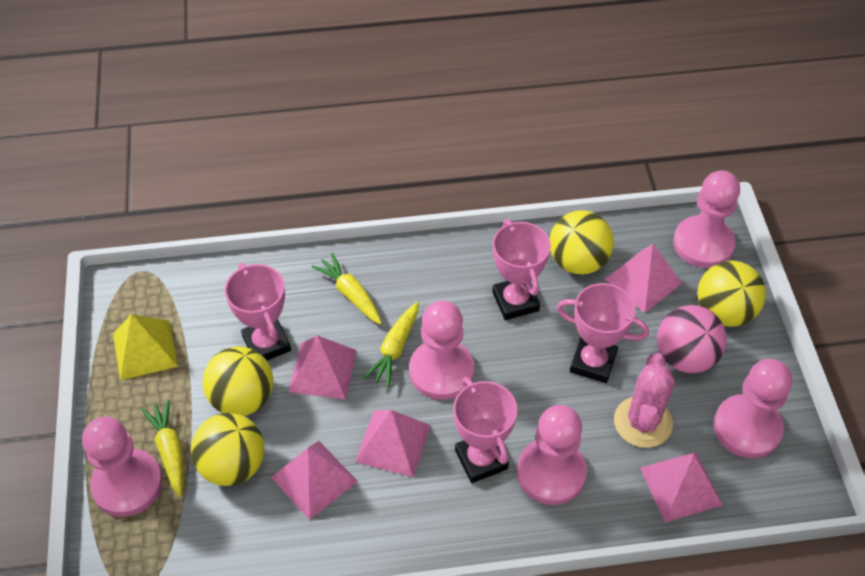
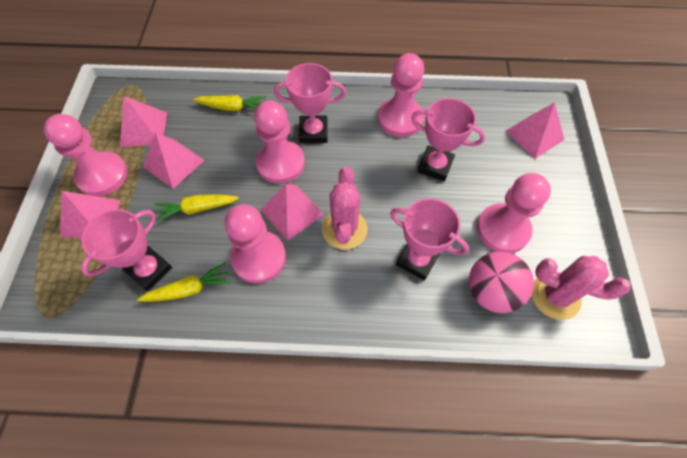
pink cactus: 1 -> 2
yellow ball: 4 -> 0
yellow pyramid: 1 -> 0

